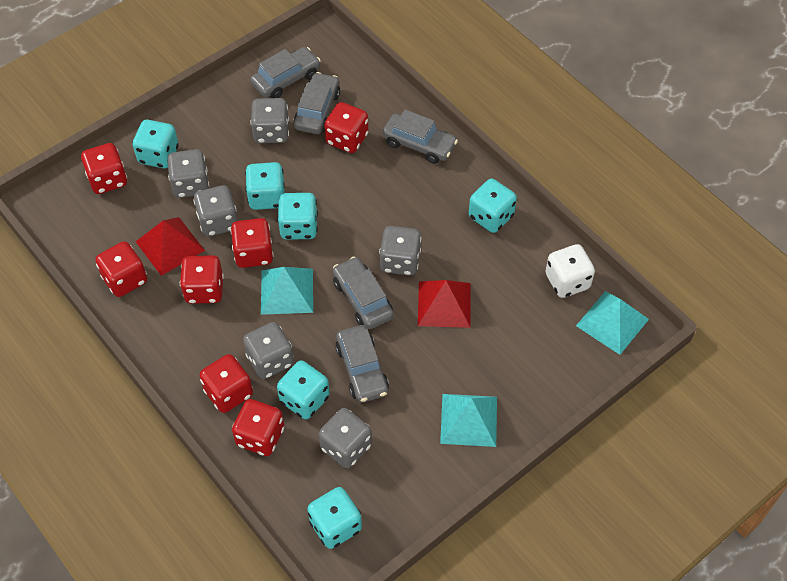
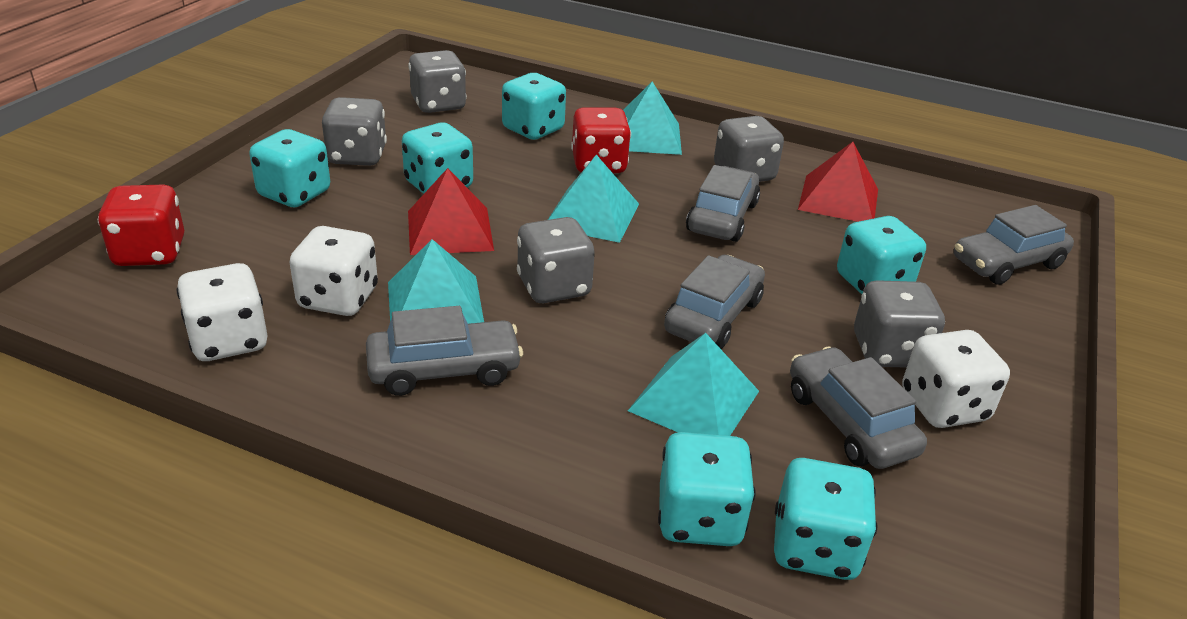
grey dice: 6 -> 5
red dice: 7 -> 2
turquoise pyramid: 3 -> 4
white dice: 1 -> 3

